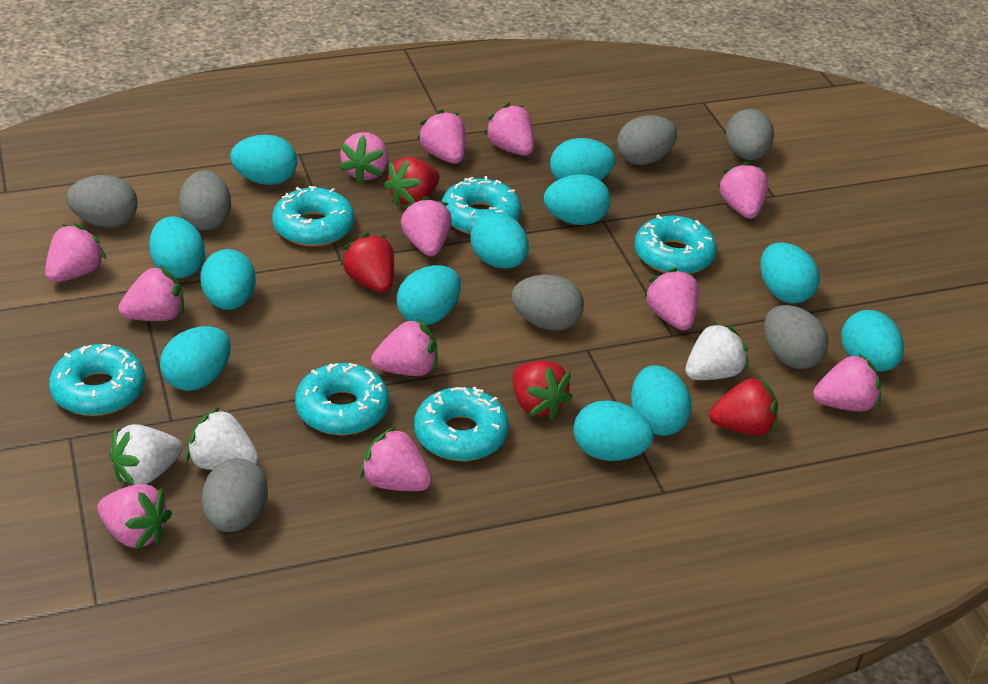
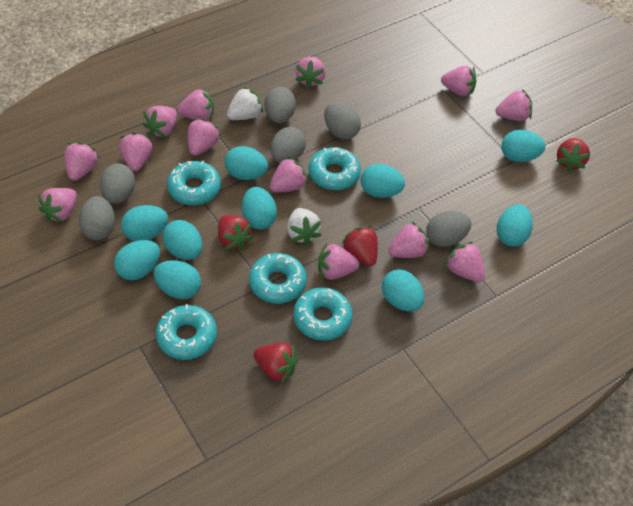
grey egg: 7 -> 6
pink strawberry: 12 -> 13
turquoise donut: 6 -> 5
turquoise egg: 12 -> 10
white strawberry: 3 -> 2

